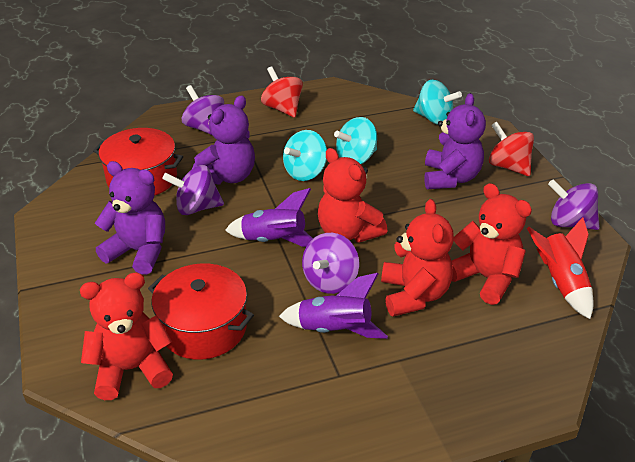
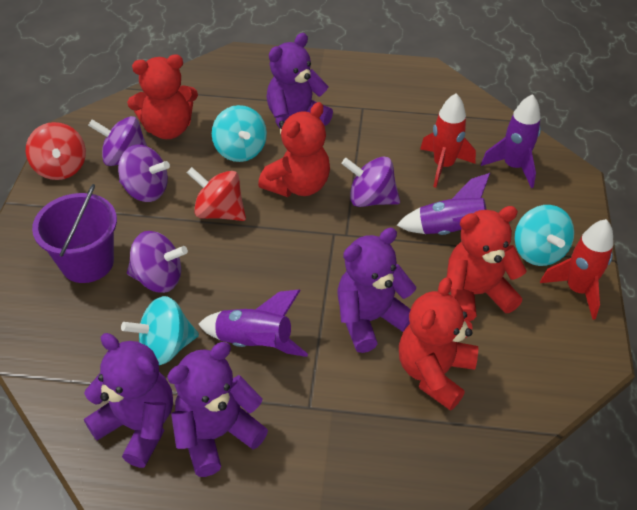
purple bucket: 0 -> 1
purple rocket: 2 -> 3
purple teddy bear: 3 -> 4
red pot: 2 -> 0
red rocket: 1 -> 2

